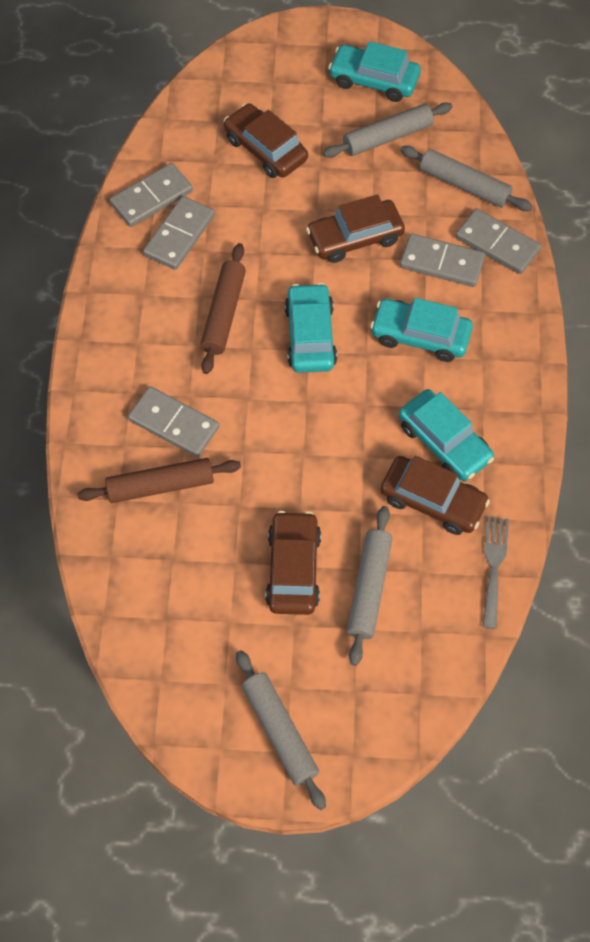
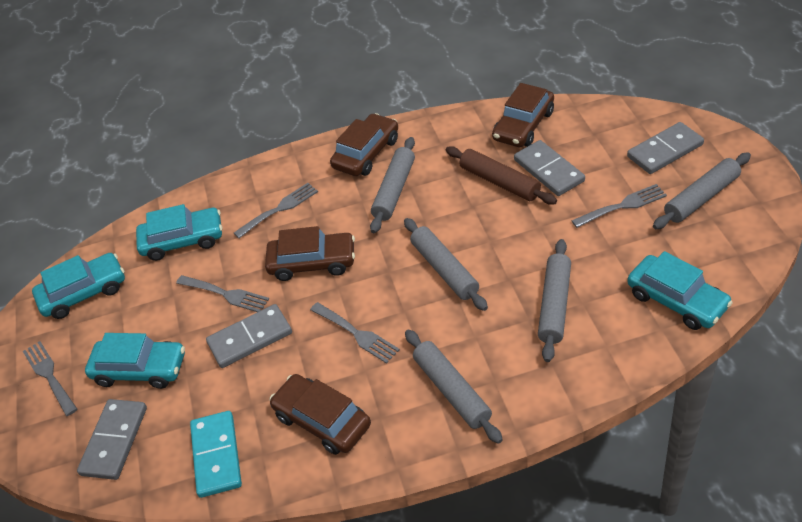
brown rolling pin: 2 -> 1
grey domino: 5 -> 4
grey fork: 1 -> 5
grey rolling pin: 4 -> 5
turquoise domino: 0 -> 1

